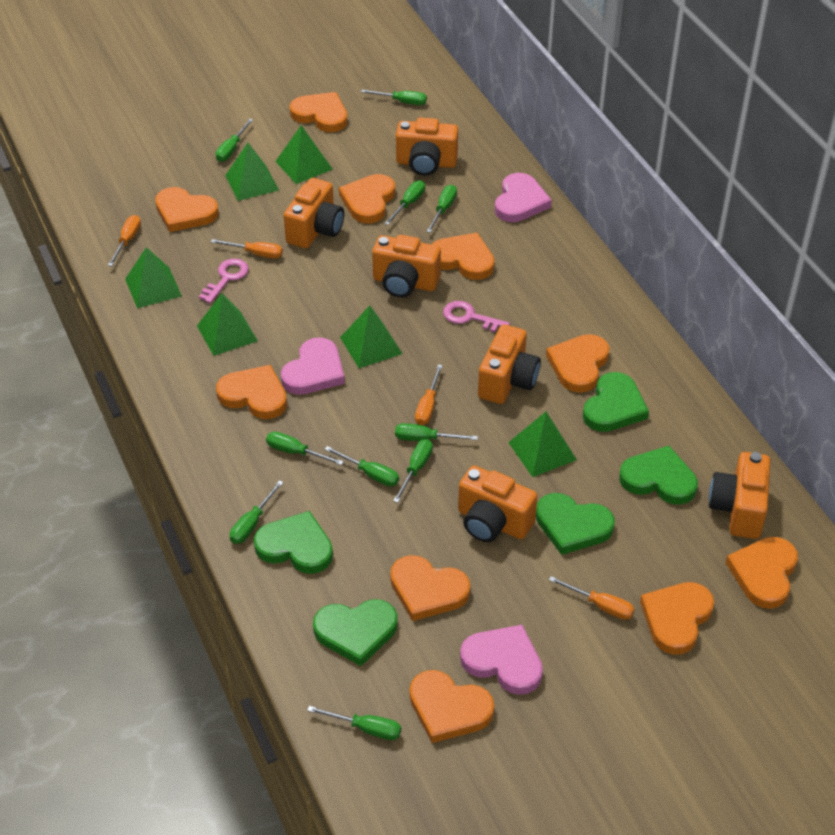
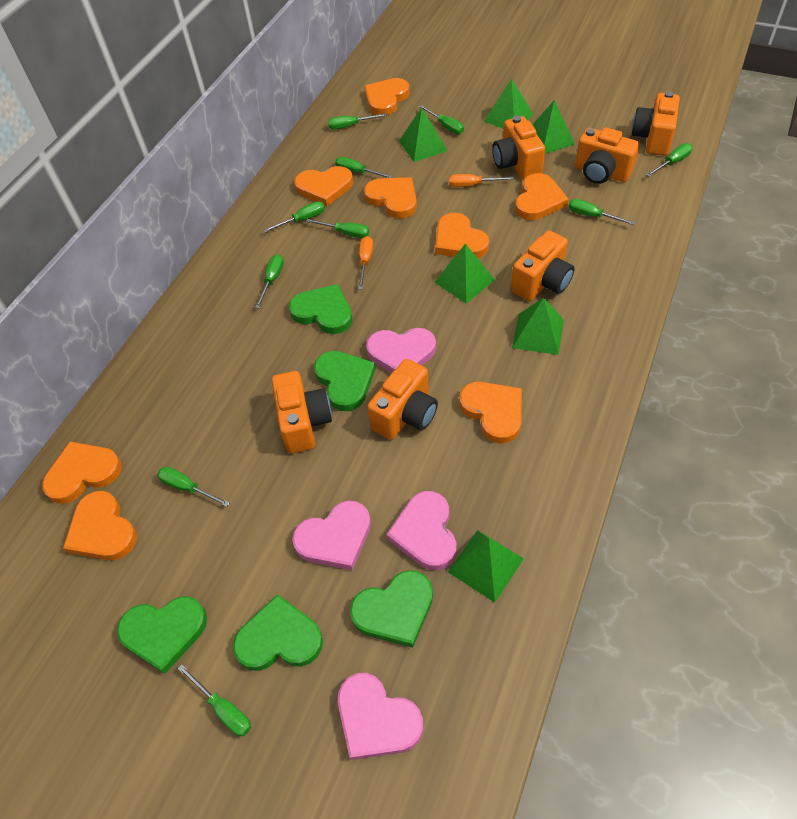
orange heart: 10 -> 8
orange screwdriver: 4 -> 2
pink heart: 3 -> 4
pink key: 2 -> 0

